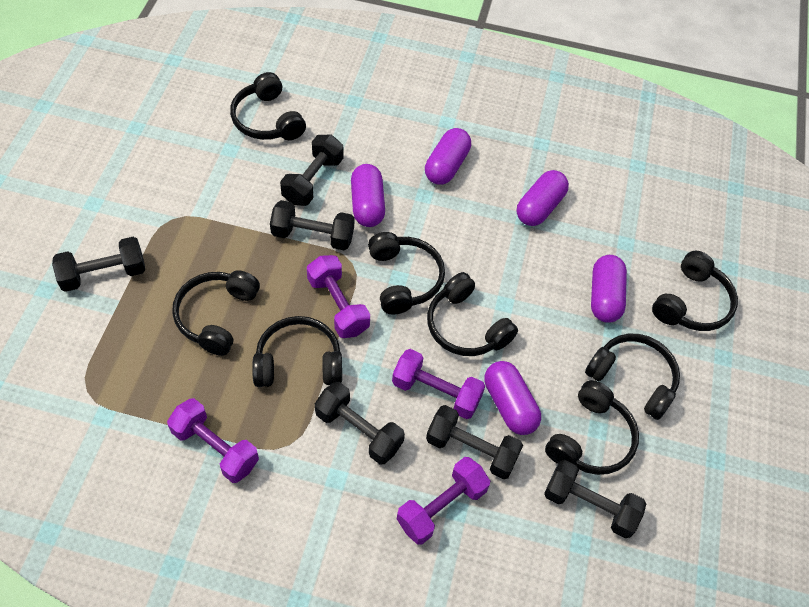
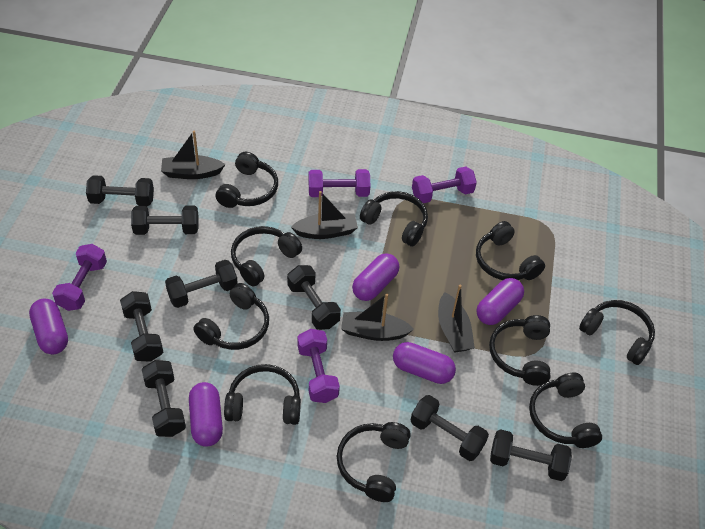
black boat: 0 -> 4
black dumbbell: 6 -> 8
black headphones: 8 -> 10

